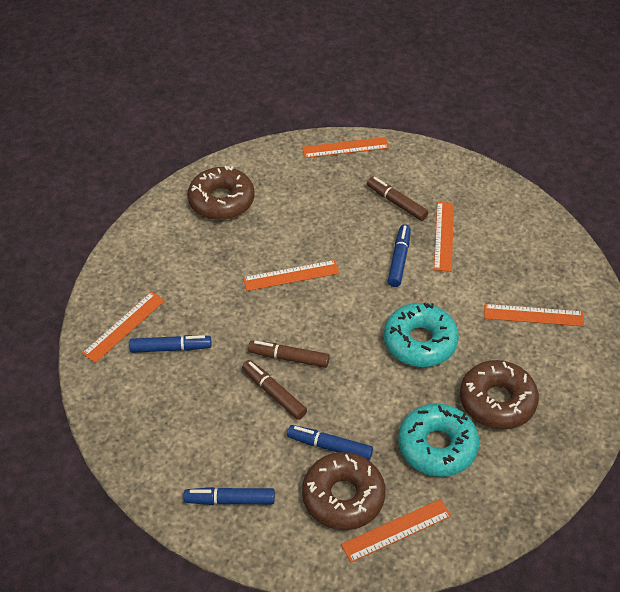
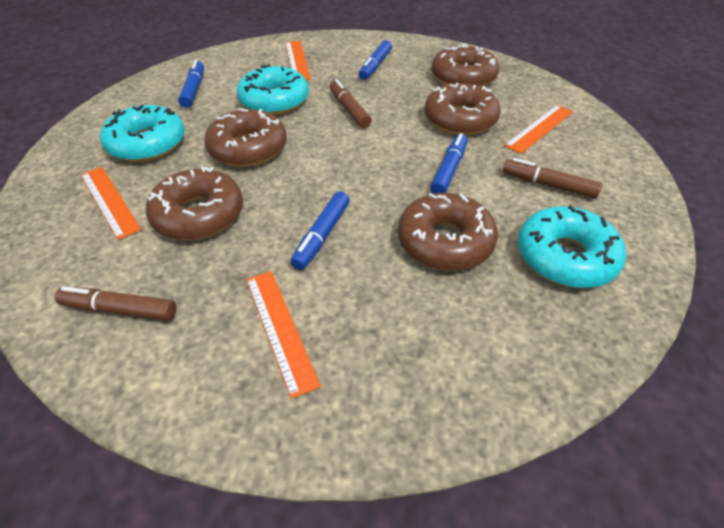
brown donut: 3 -> 5
orange ruler: 6 -> 4
turquoise donut: 2 -> 3

